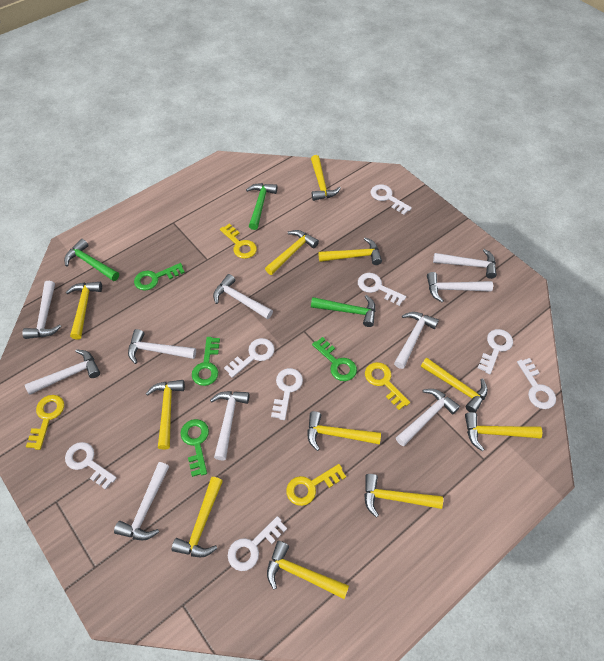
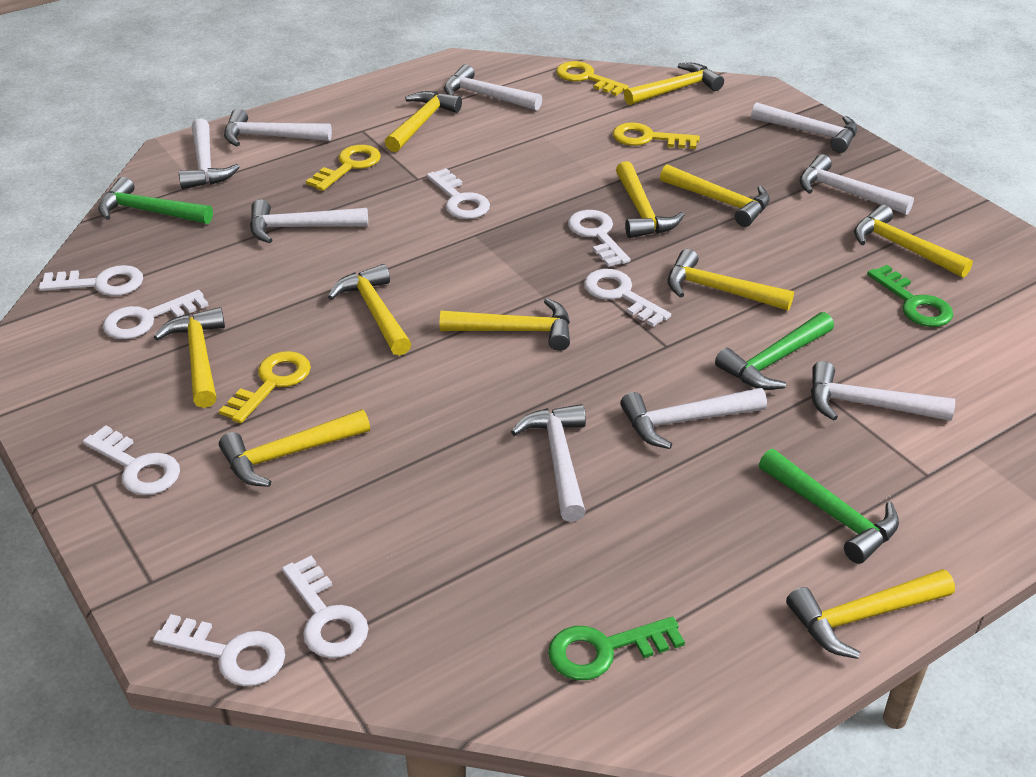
green key: 4 -> 2
white hammer: 10 -> 9

